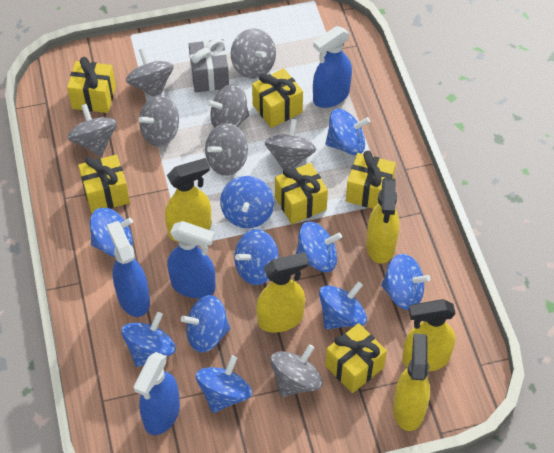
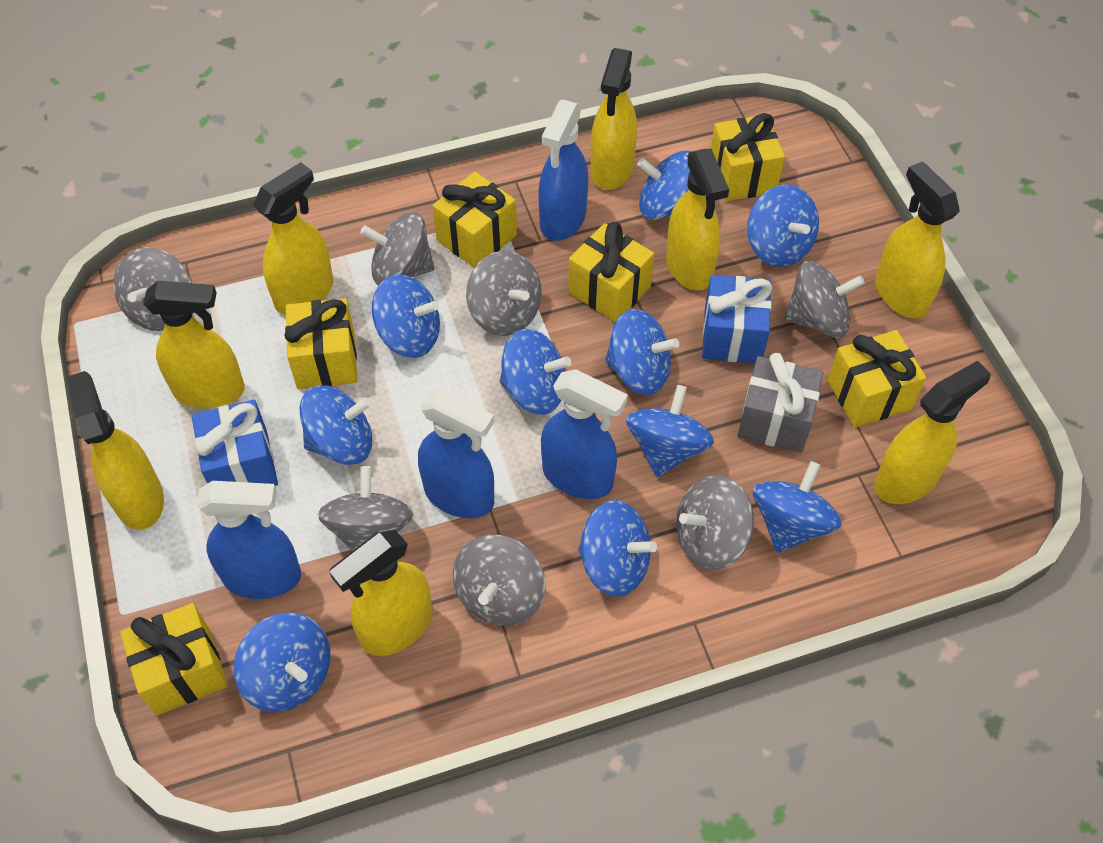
blue gift: 0 -> 2
grey spinning top: 8 -> 7
yellow spray bottle: 5 -> 8

